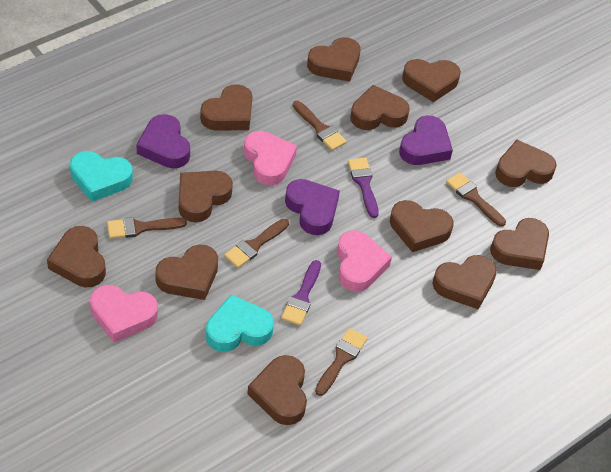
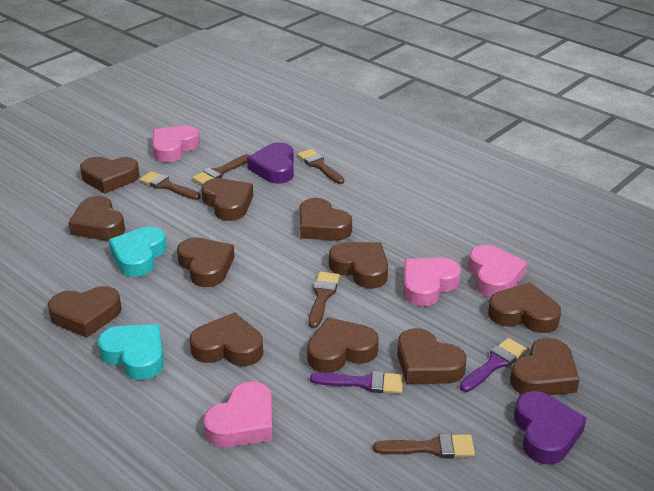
pink heart: 3 -> 4
purple heart: 3 -> 2

